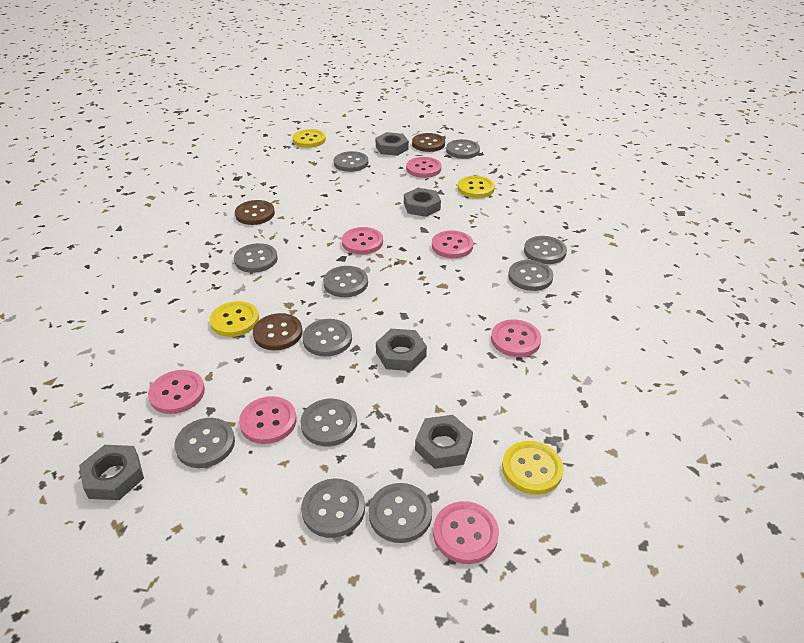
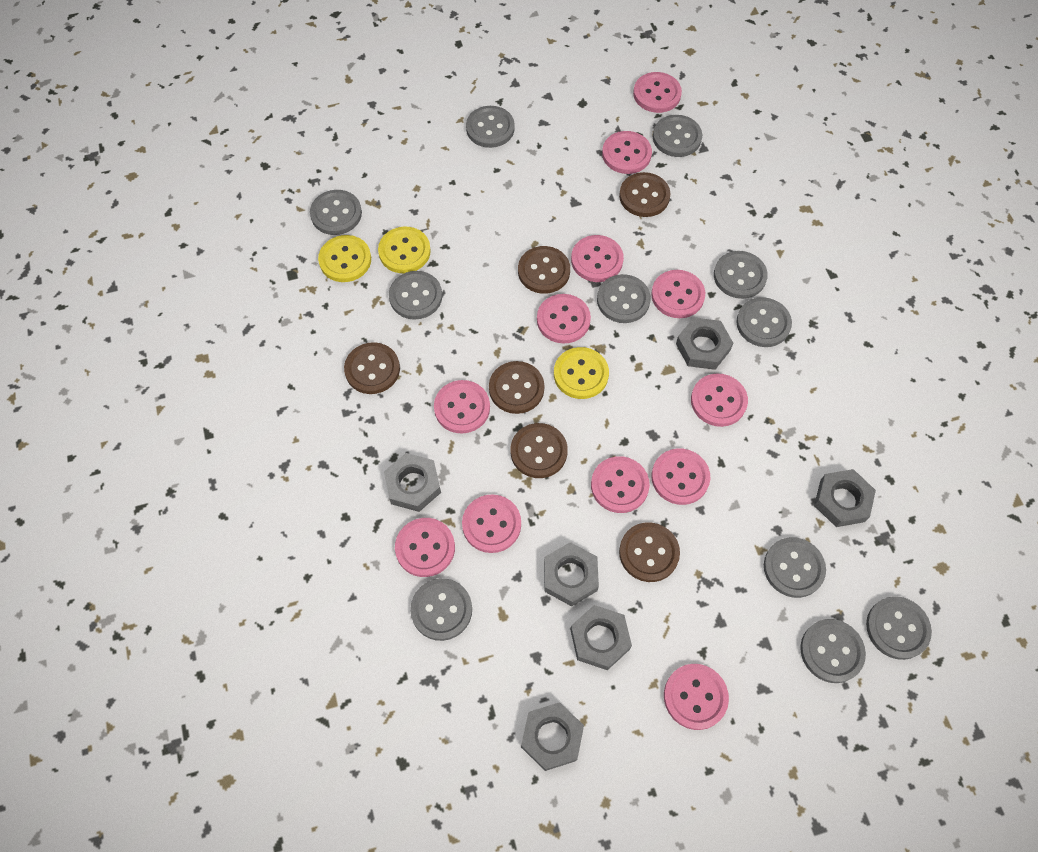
brown button: 3 -> 6
grey nut: 5 -> 6
pink button: 7 -> 12
yellow button: 4 -> 3

